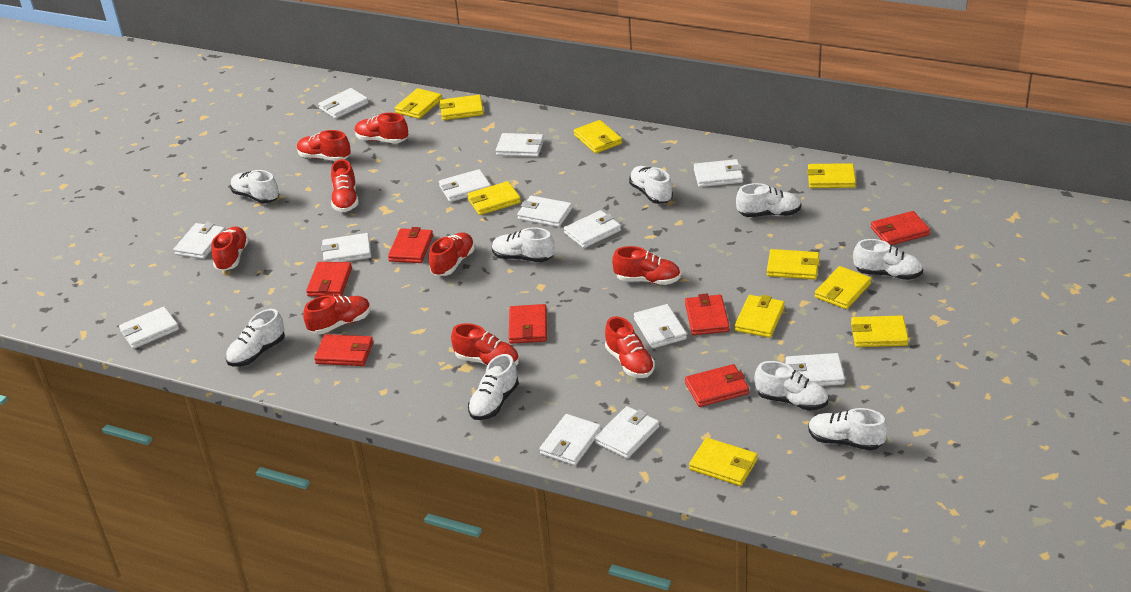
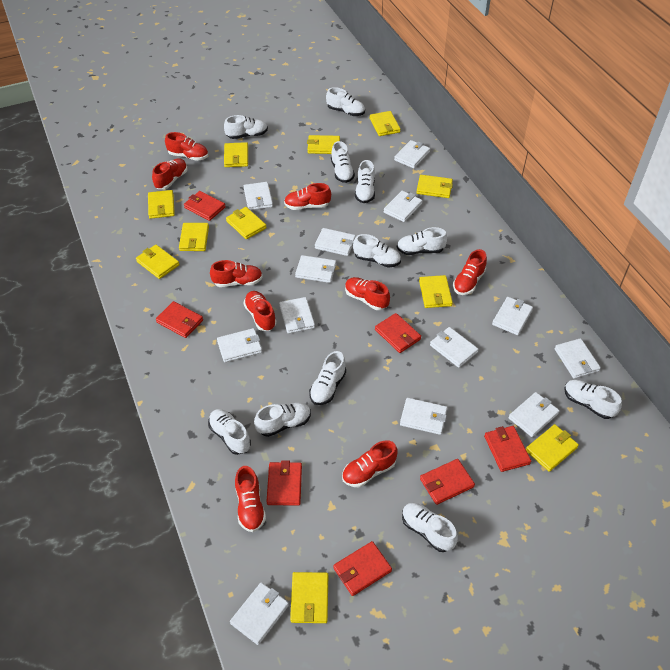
white shoe: 9 -> 11
yellow wallet: 10 -> 11

